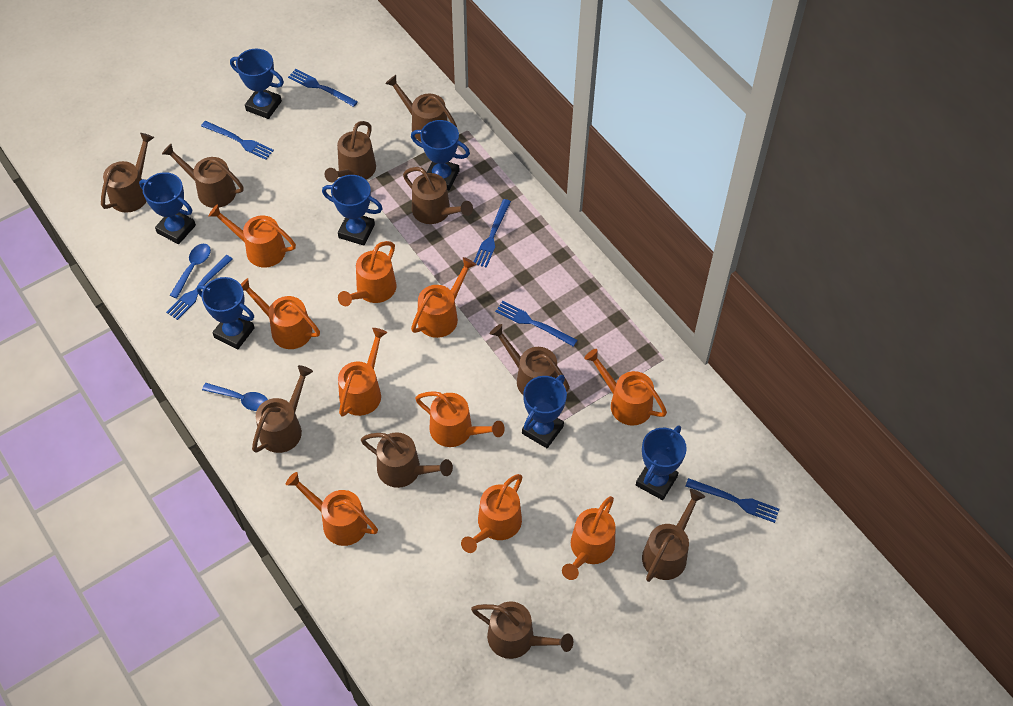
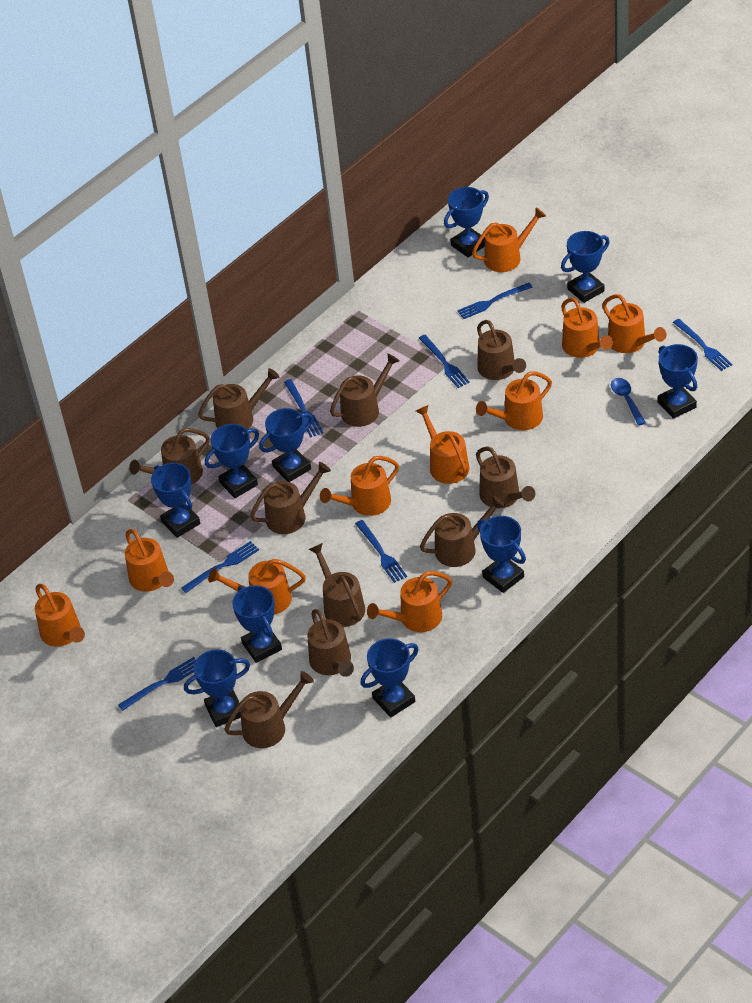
blue fork: 6 -> 7
blue spoon: 2 -> 1
blue trophy: 7 -> 10

